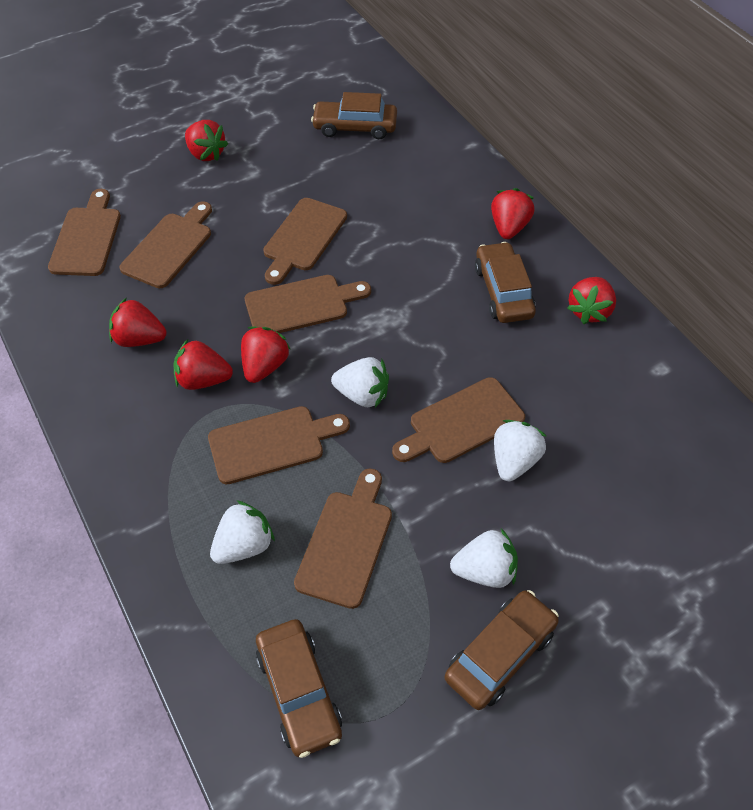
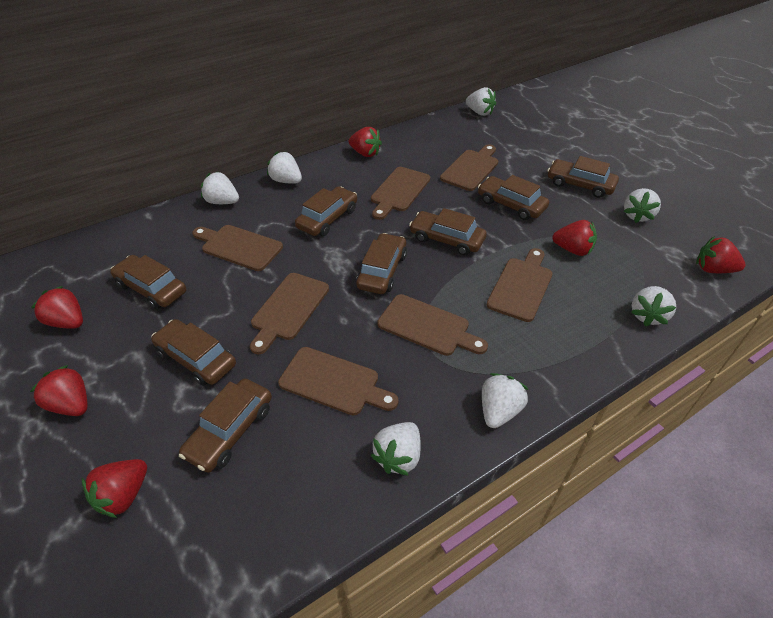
brown car: 4 -> 8
white strawberry: 4 -> 7

